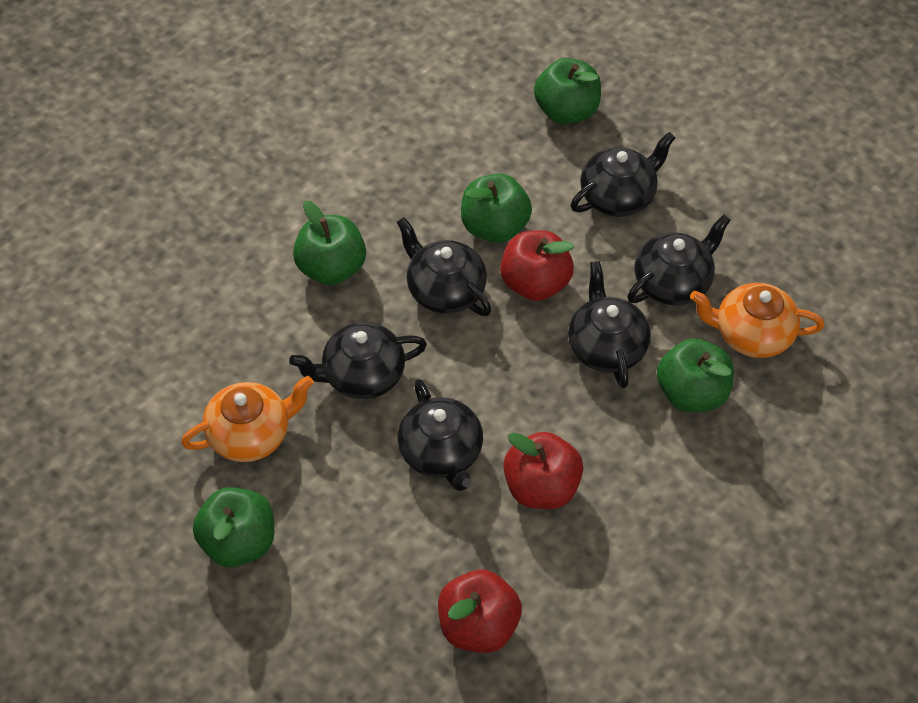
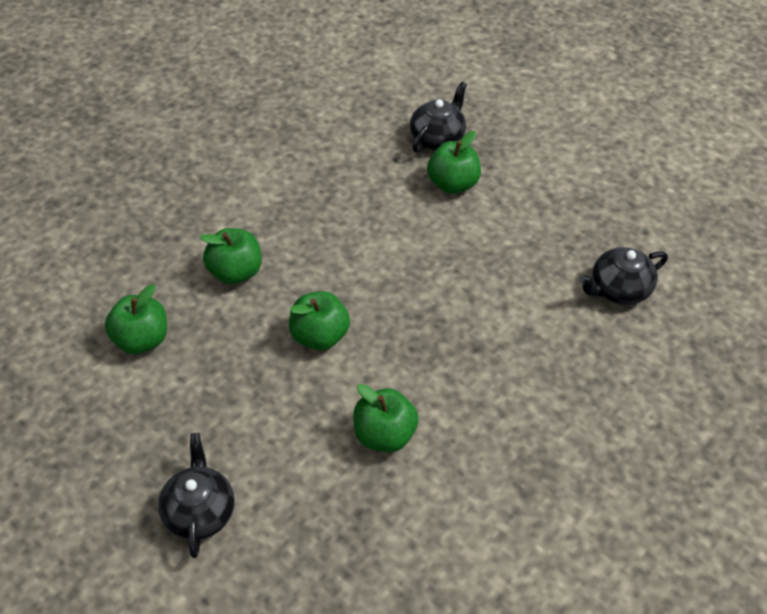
black teapot: 6 -> 3
orange teapot: 2 -> 0
red apple: 3 -> 0

